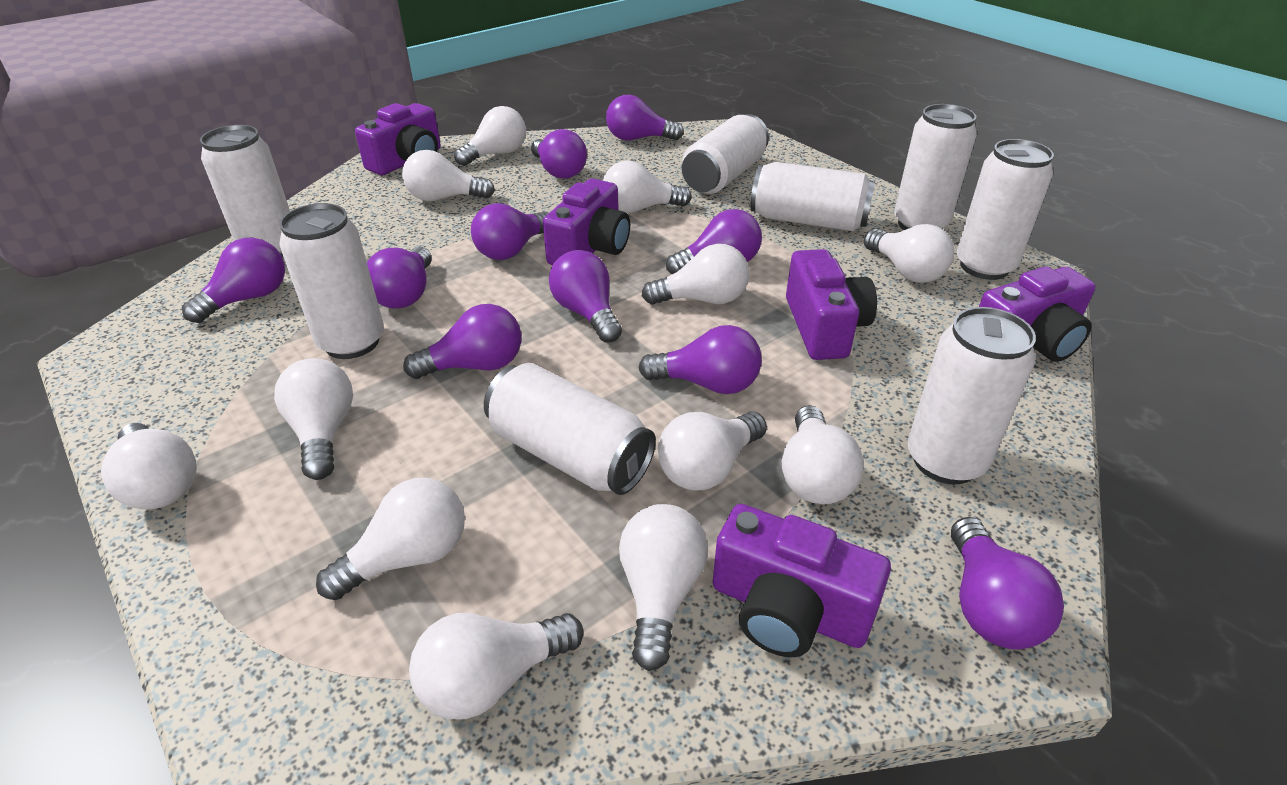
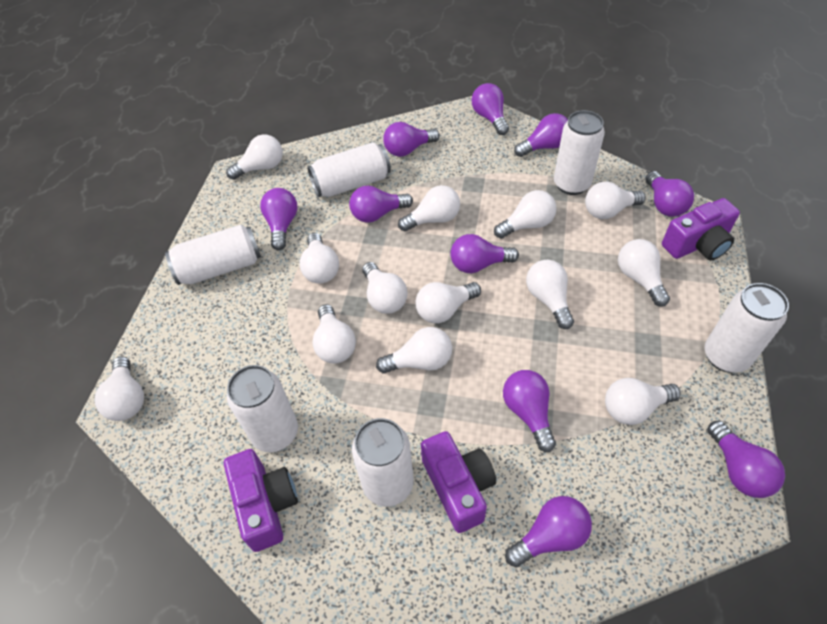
purple camera: 5 -> 3
white can: 8 -> 6
white light bulb: 12 -> 13

